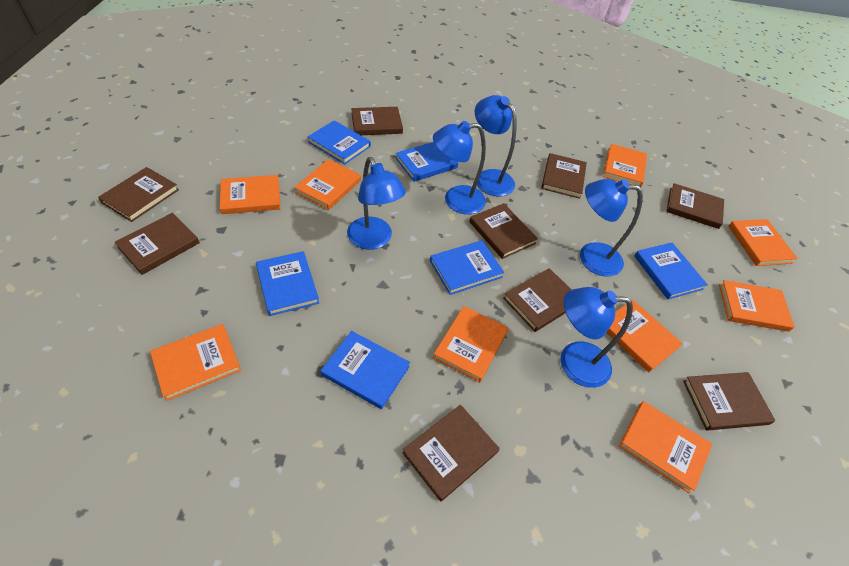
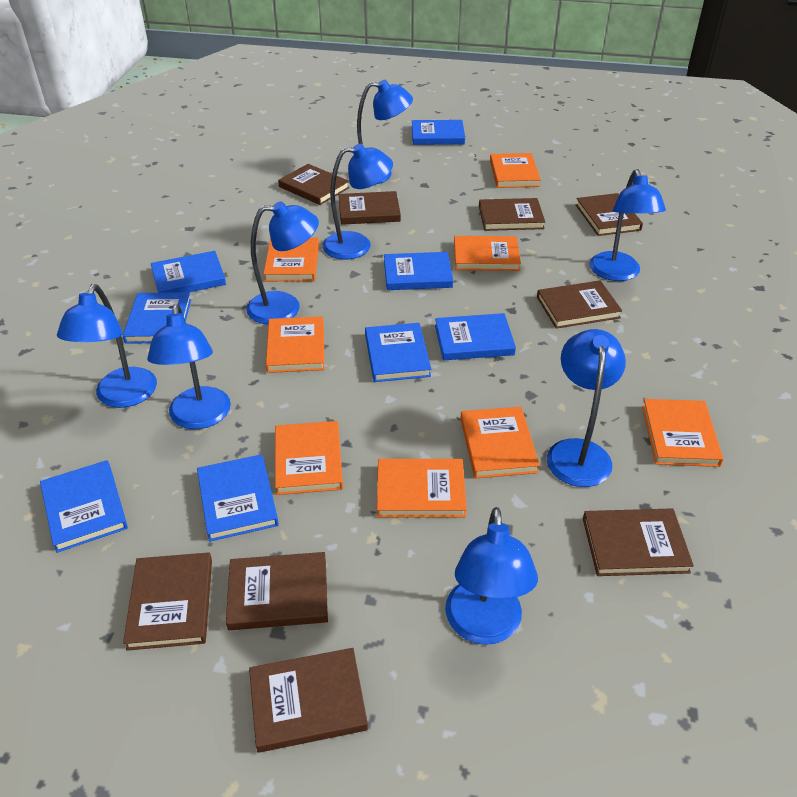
blue book: 6 -> 8
blue lamp: 5 -> 8
orange book: 9 -> 8

